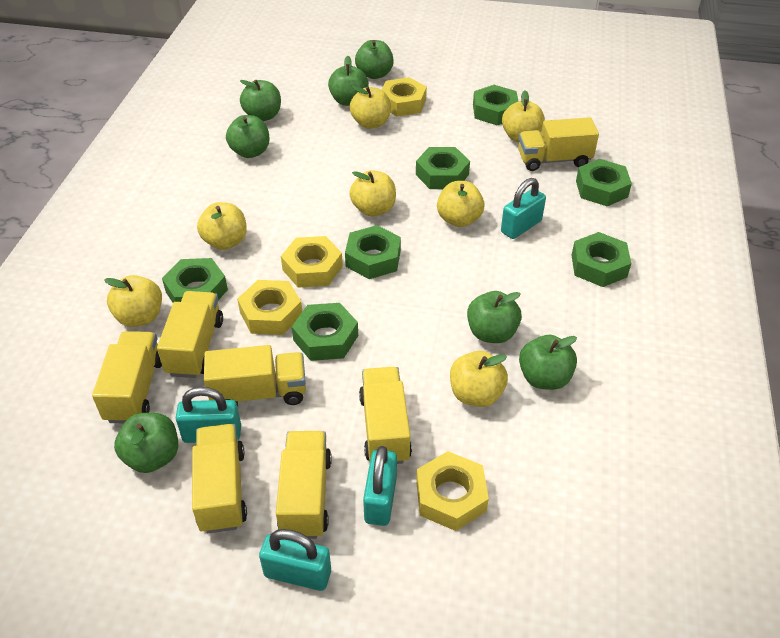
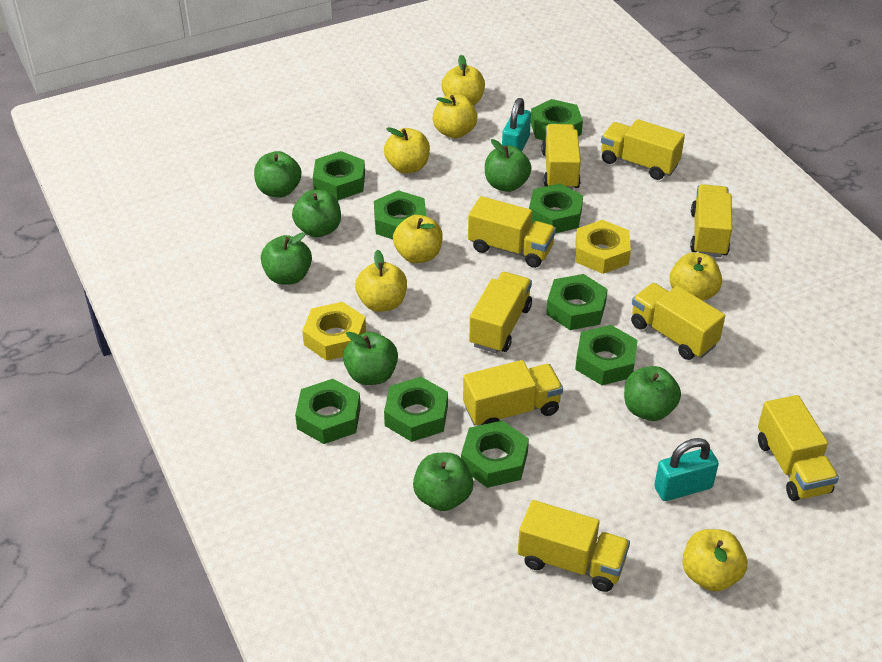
green nut: 7 -> 9
turquoise padlock: 4 -> 2
yellow nut: 4 -> 2
yellow truck: 7 -> 9

